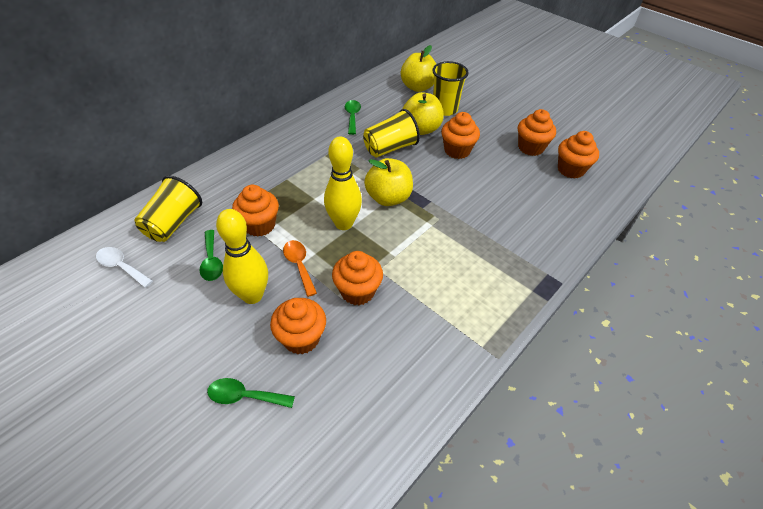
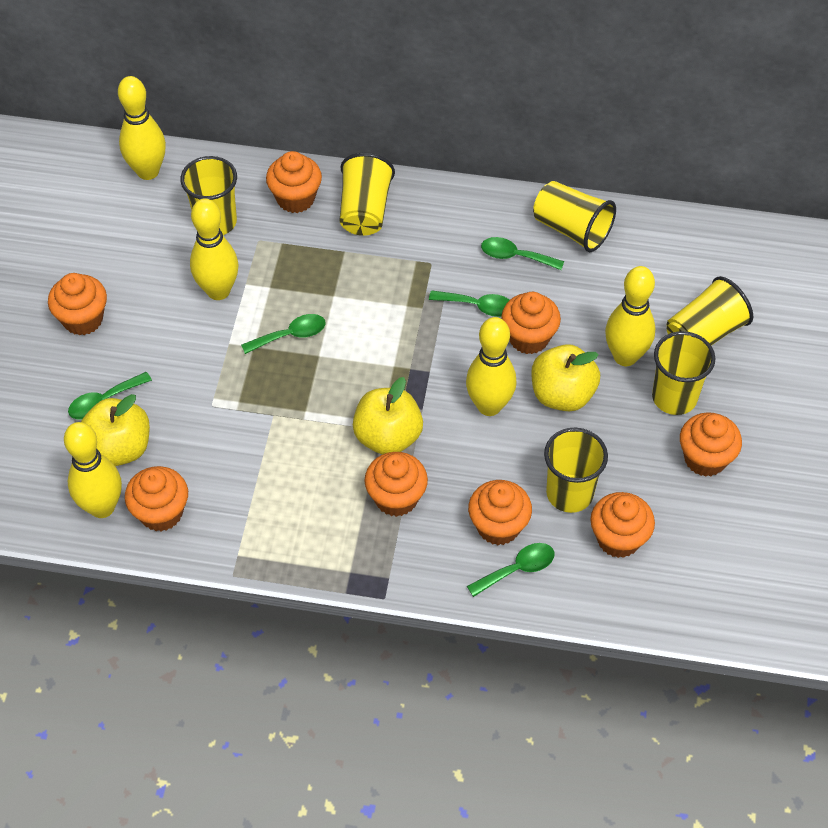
green spoon: 3 -> 5
orange cupcake: 6 -> 8
orange spoon: 1 -> 0
white spoon: 1 -> 0
yellow bowling pin: 2 -> 5
yellow cup: 3 -> 6

